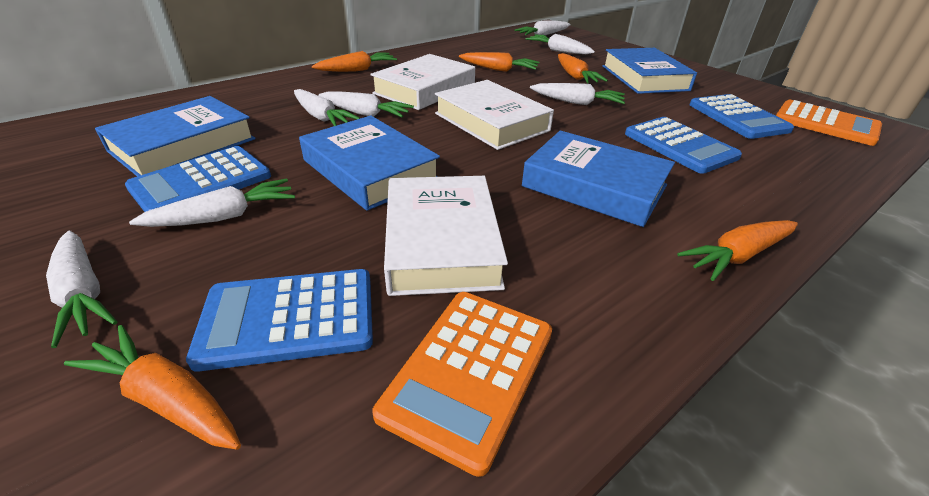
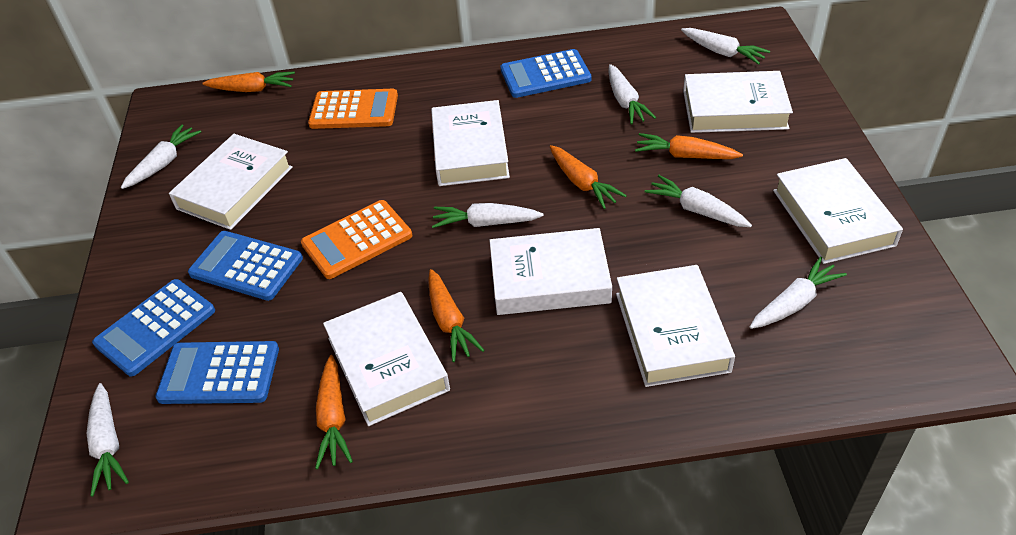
blue book: 4 -> 0
white book: 3 -> 7

